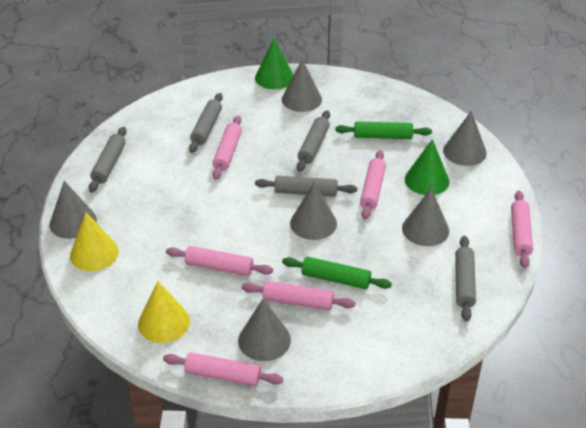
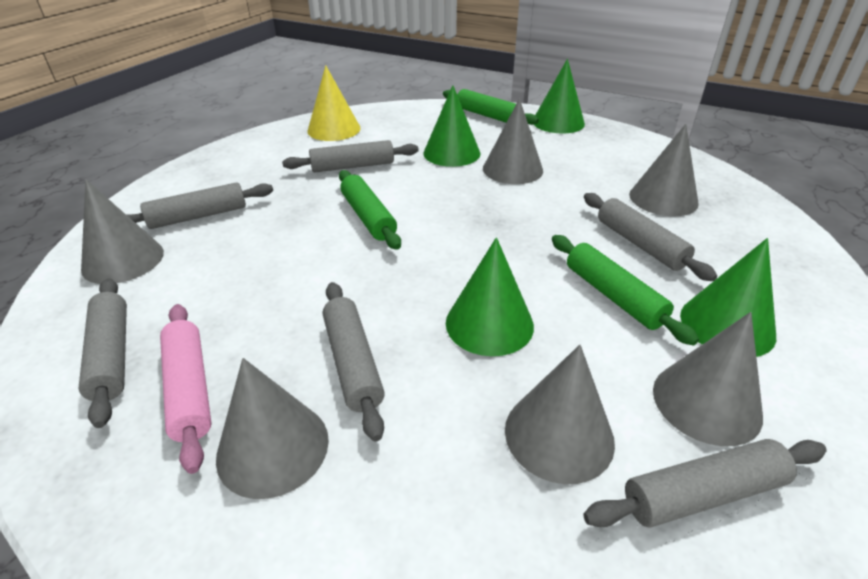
green cone: 2 -> 4
green rolling pin: 2 -> 3
grey rolling pin: 5 -> 6
pink rolling pin: 6 -> 1
yellow cone: 2 -> 1

